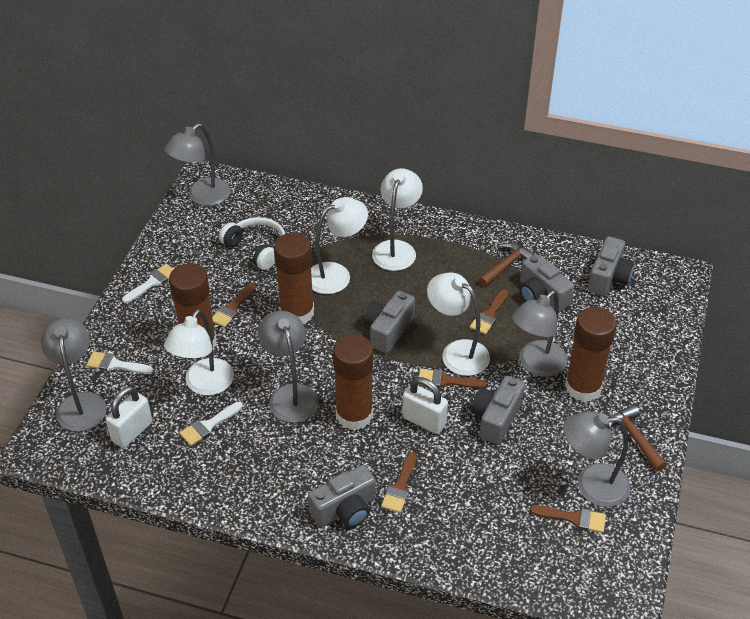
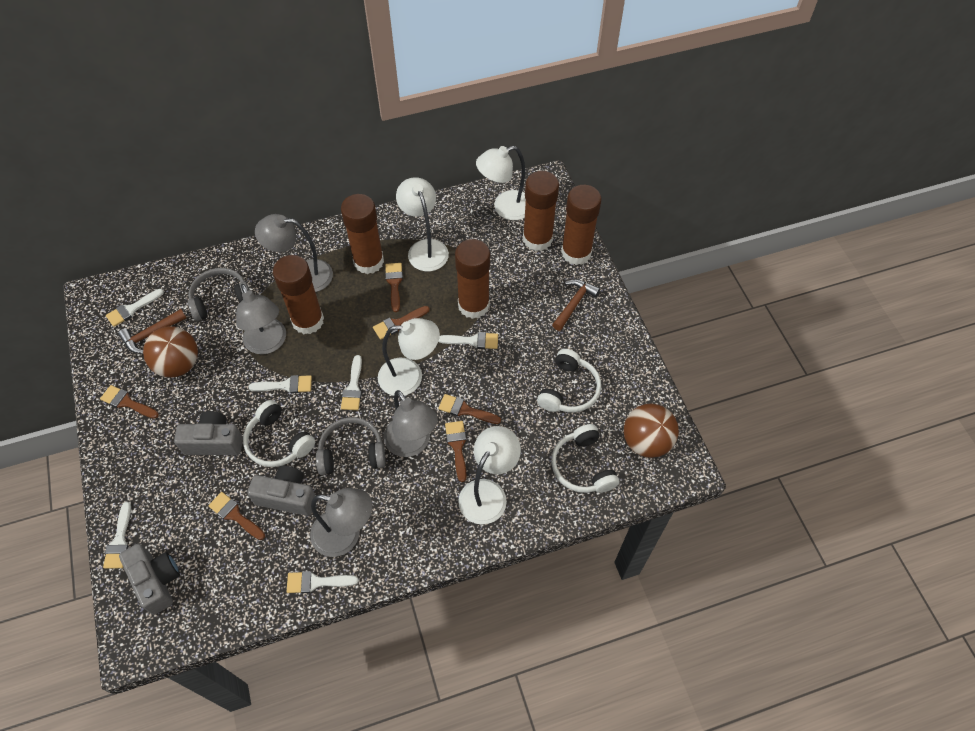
brown ball: 0 -> 2
brown brush: 5 -> 6
brown glue stick: 4 -> 5
grey camera: 5 -> 3
grey headphones: 0 -> 2
grey lamp: 5 -> 4
white brush: 3 -> 6
white headphones: 1 -> 3
white padlock: 2 -> 0

